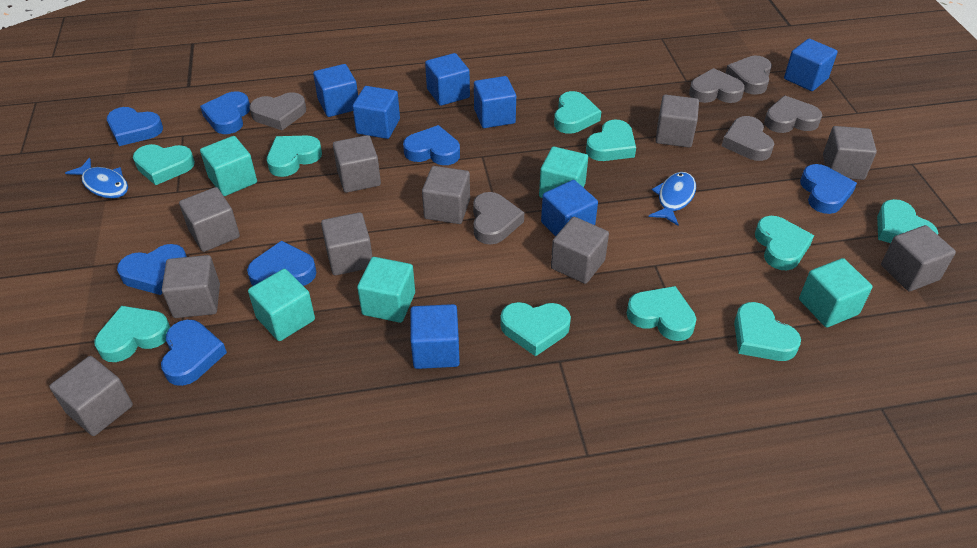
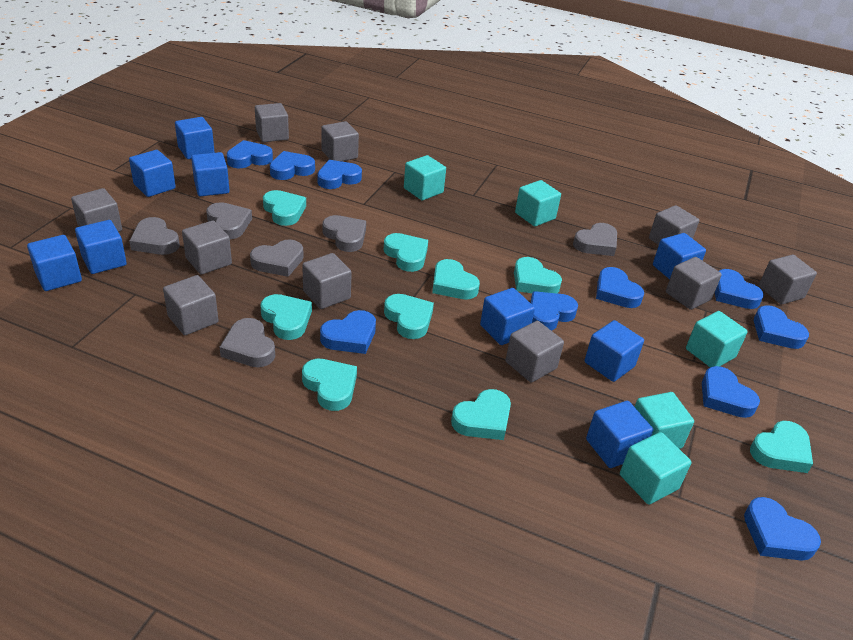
blue cube: 7 -> 9
blue fish: 2 -> 0
blue heart: 7 -> 10
turquoise heart: 10 -> 9

